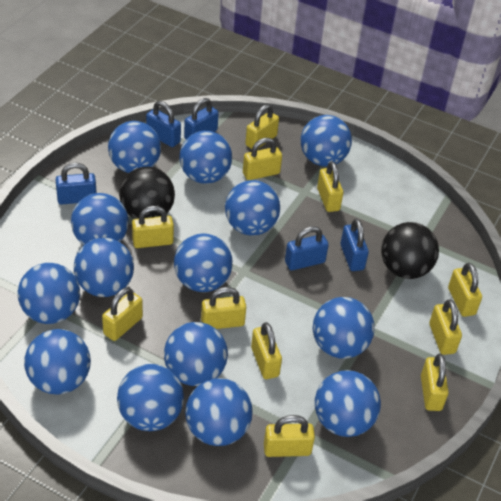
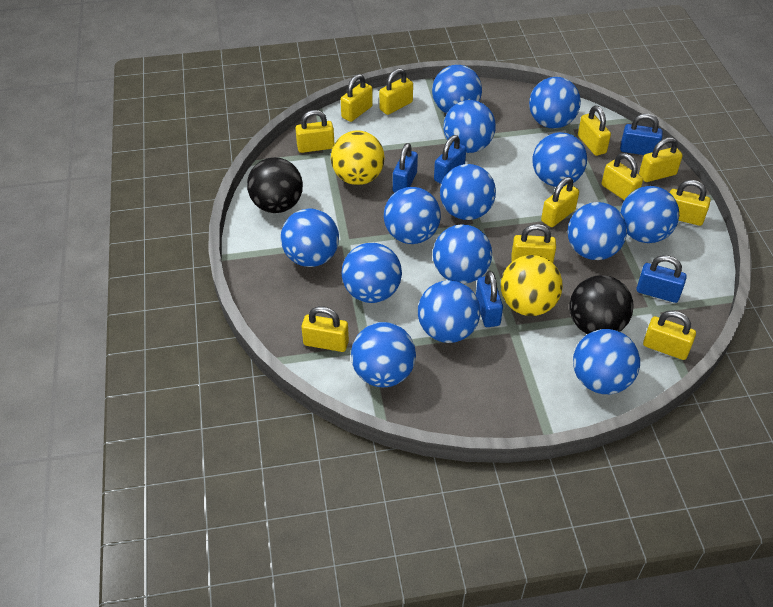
yellow ball: 0 -> 2

